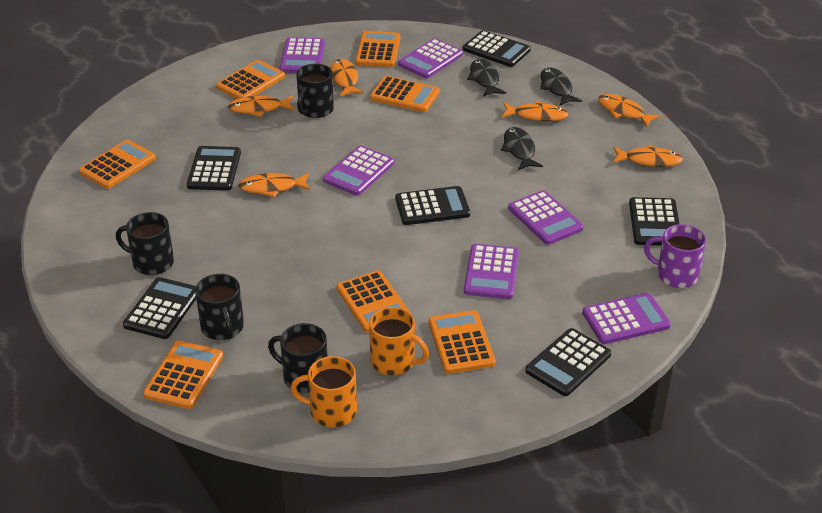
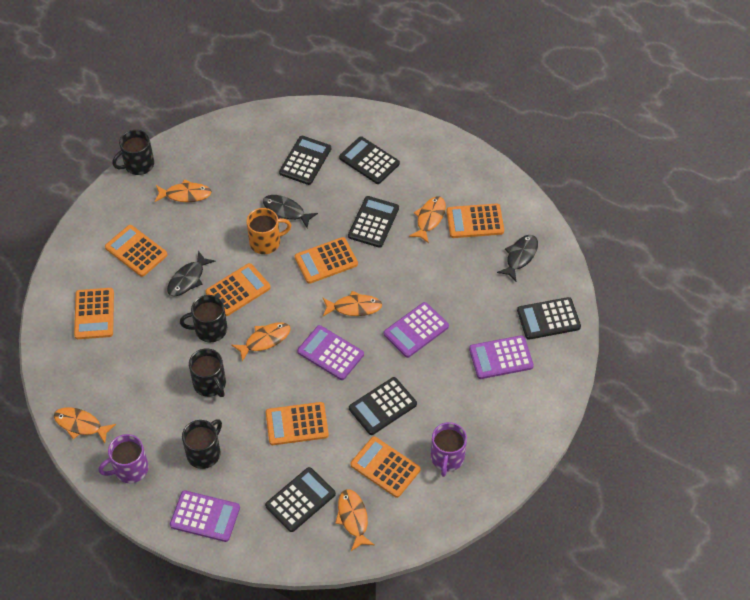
orange mug: 2 -> 1
purple calculator: 6 -> 4
purple mug: 1 -> 2

